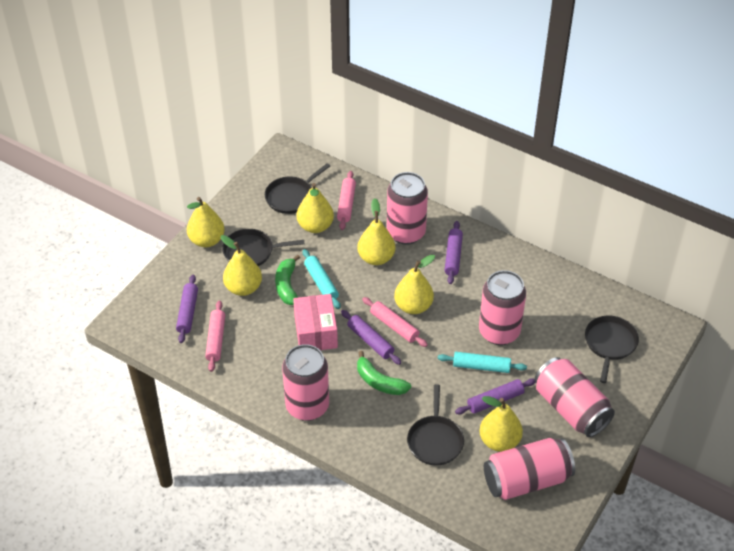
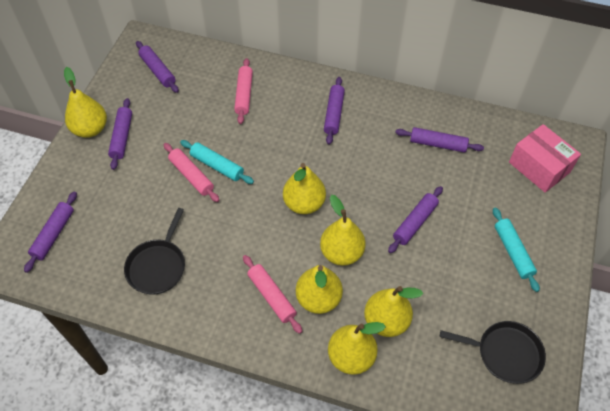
black pan: 4 -> 2
green banana: 2 -> 0
pink can: 5 -> 0
purple rolling pin: 4 -> 6

